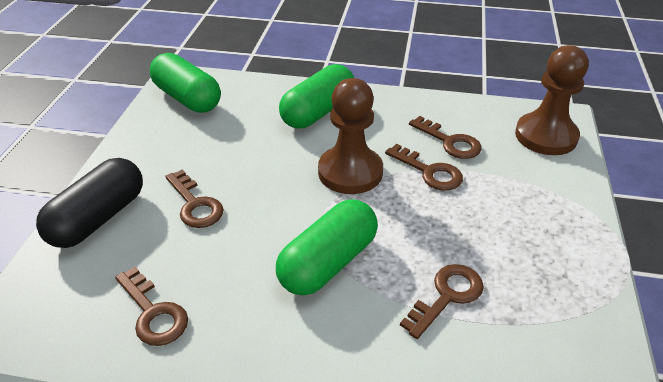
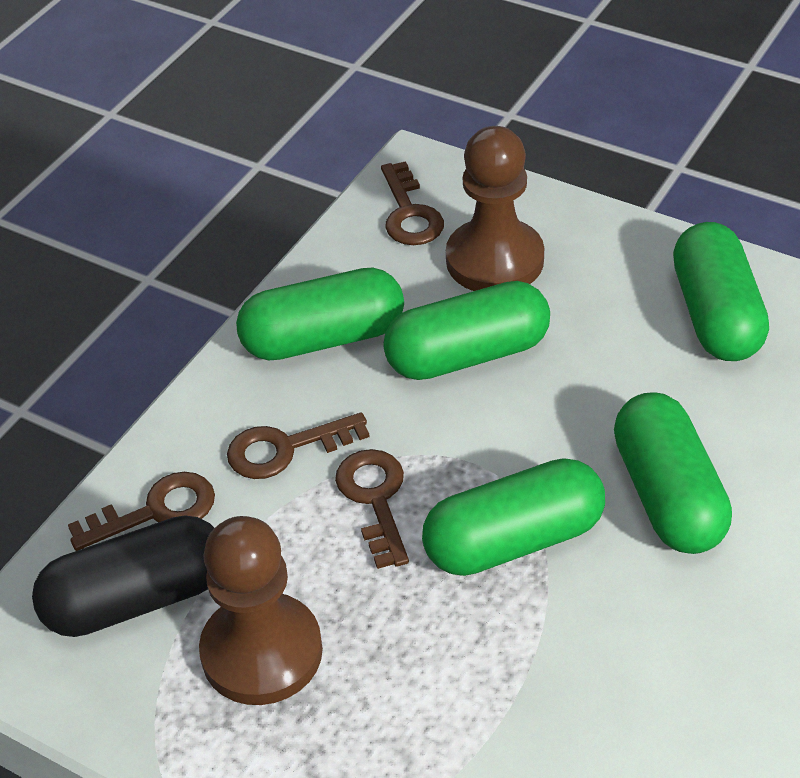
brown key: 5 -> 4
green capsule: 3 -> 5

